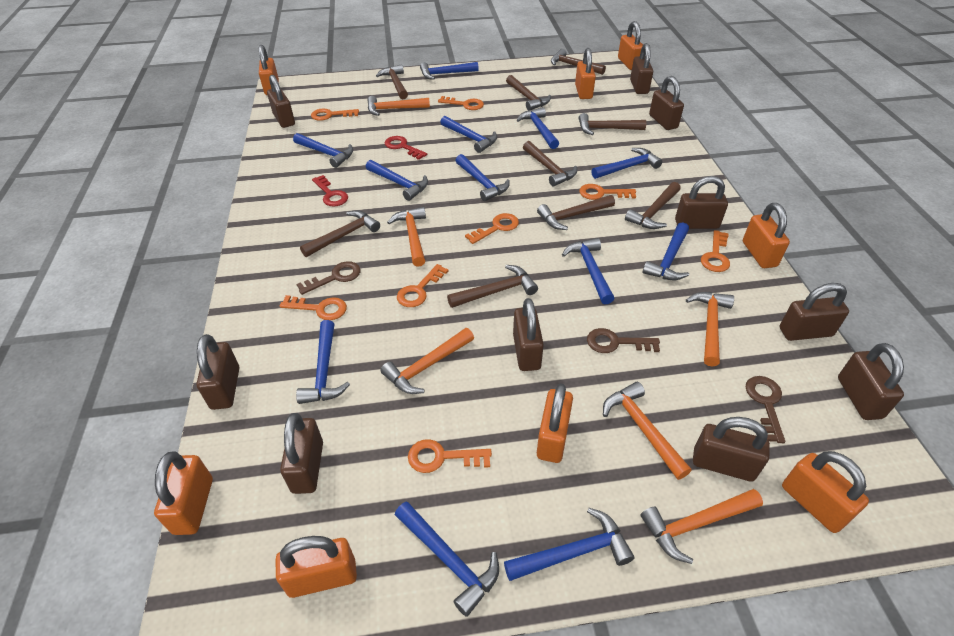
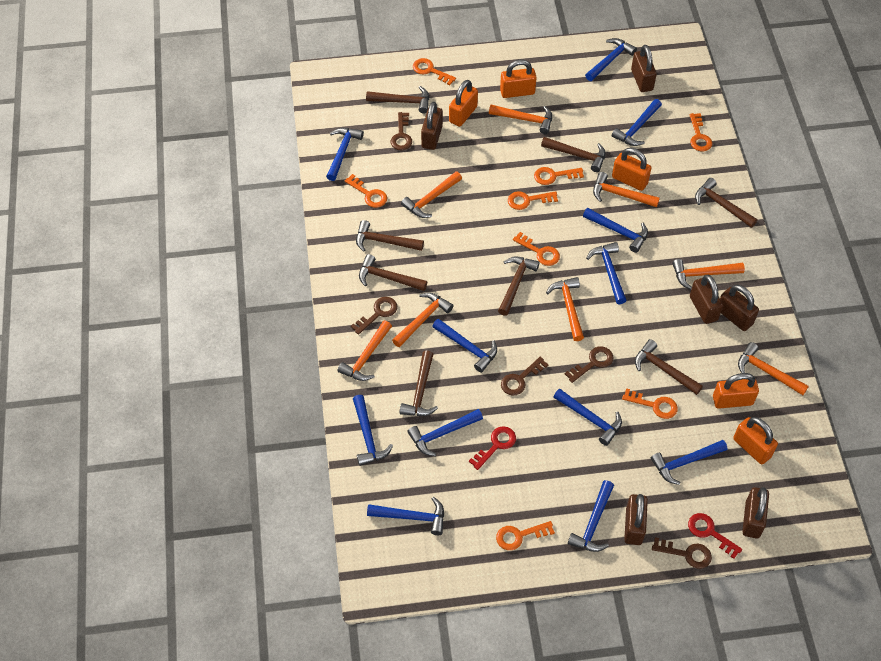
brown hammer: 9 -> 8
brown key: 3 -> 5
brown padlock: 10 -> 6
orange hammer: 6 -> 8
orange padlock: 8 -> 5

